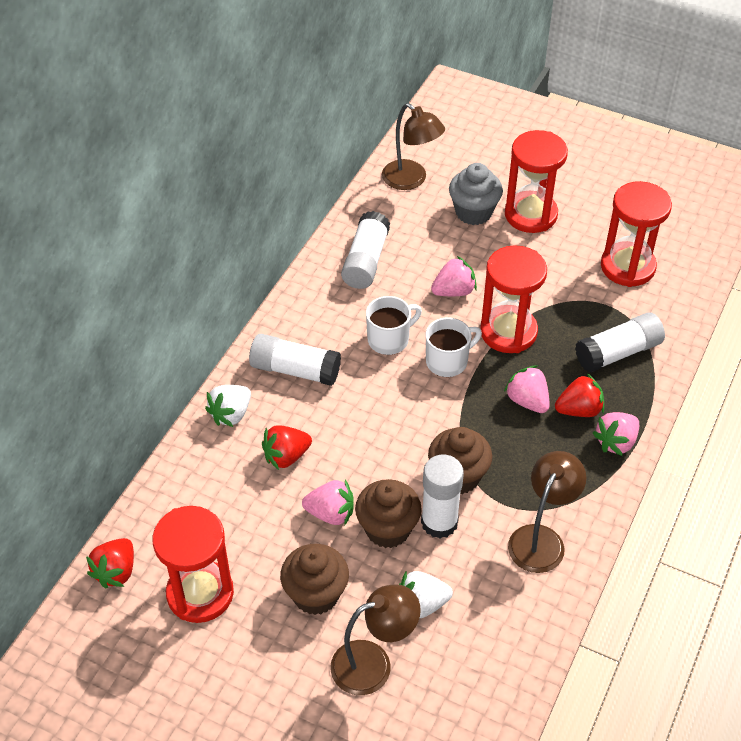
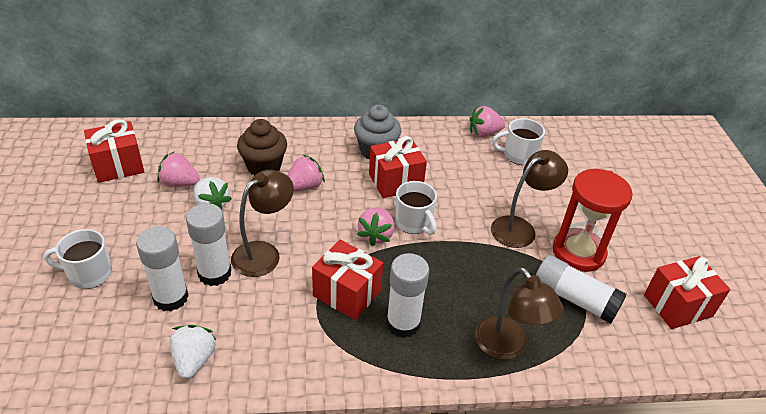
brown cupcake: 3 -> 1
red gift: 0 -> 4
red hourglass: 4 -> 1
red strawberry: 3 -> 0
white mug: 2 -> 3

